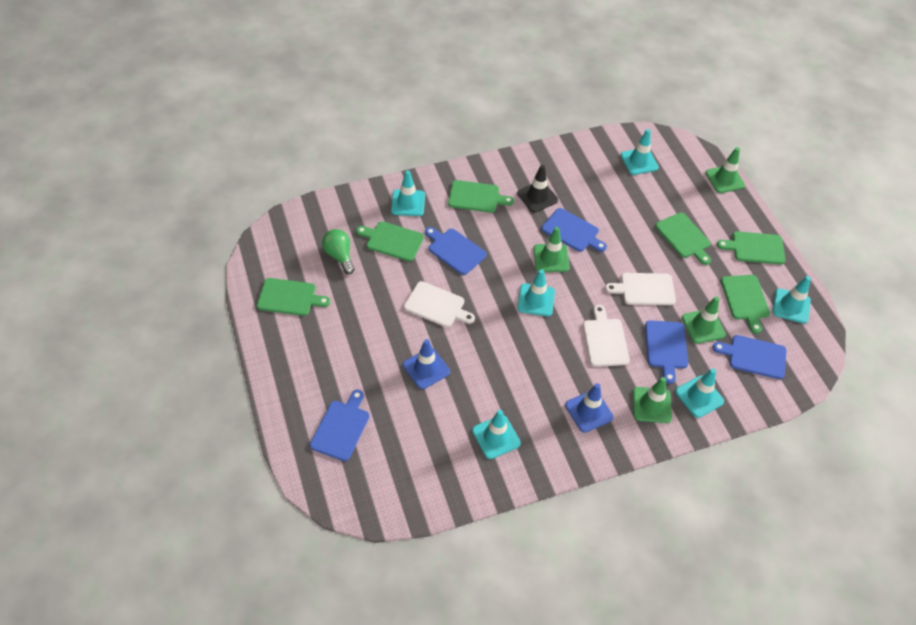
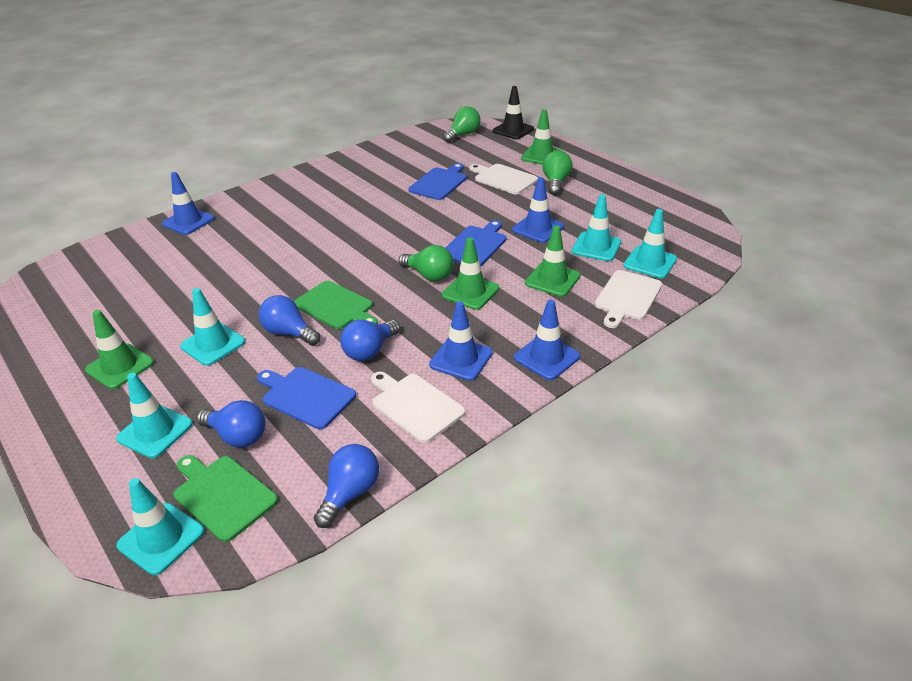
blue cutting board: 5 -> 3
blue light bulb: 0 -> 4
blue traffic cone: 2 -> 4
green cutting board: 6 -> 2
green light bulb: 1 -> 3
turquoise traffic cone: 6 -> 5

